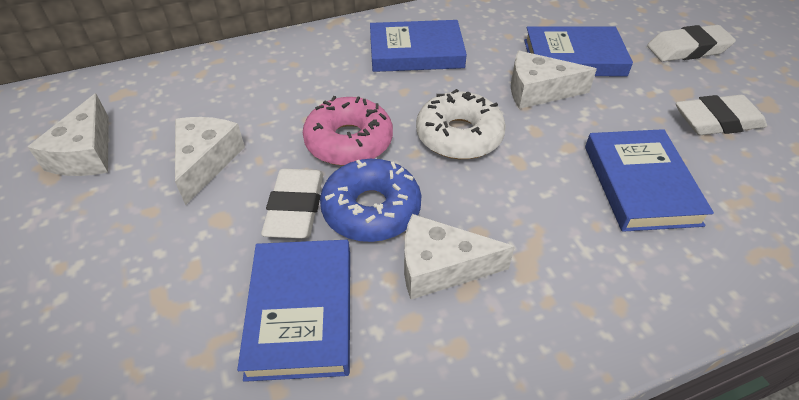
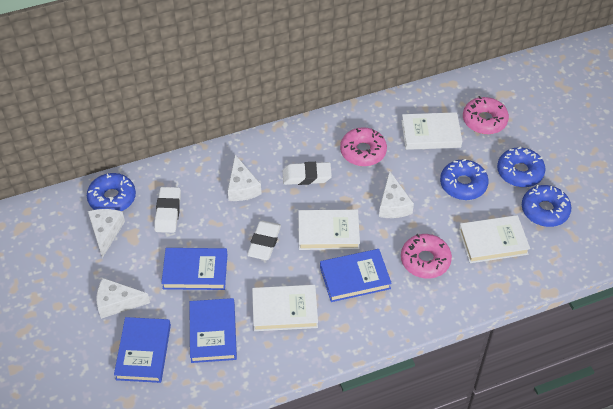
blue donut: 1 -> 4
pink donut: 1 -> 3
white book: 0 -> 4
white donut: 1 -> 0

